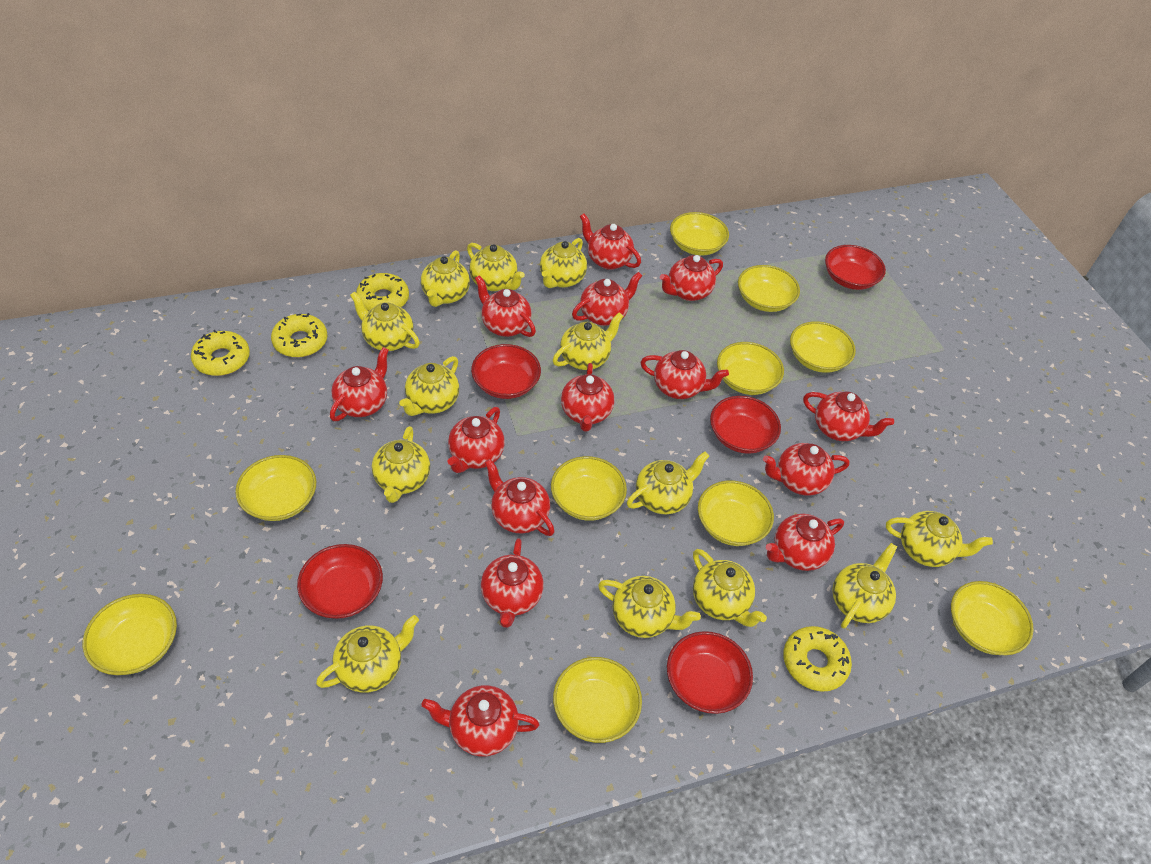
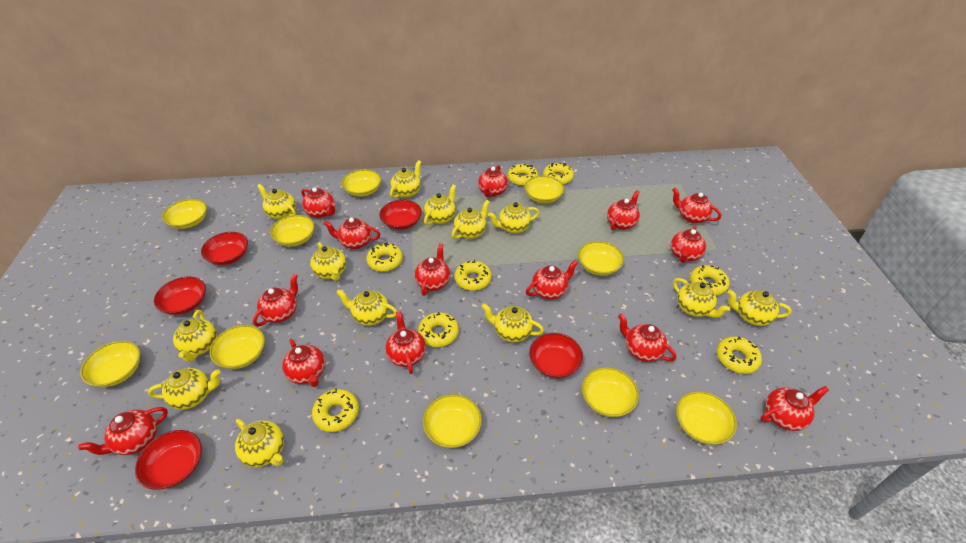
yellow donut: 4 -> 8

